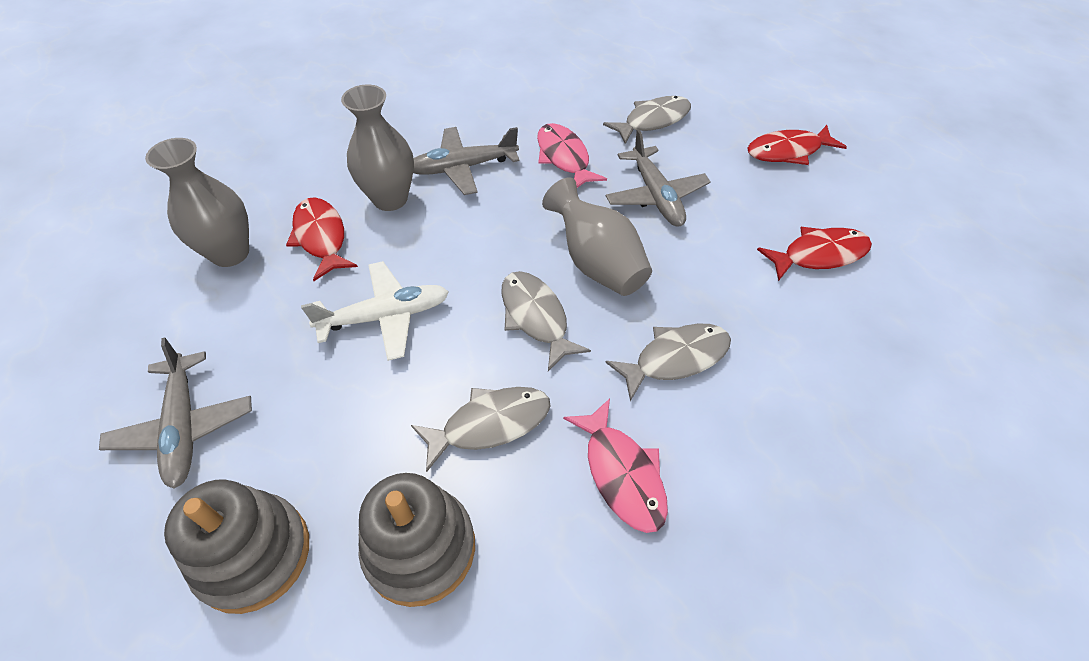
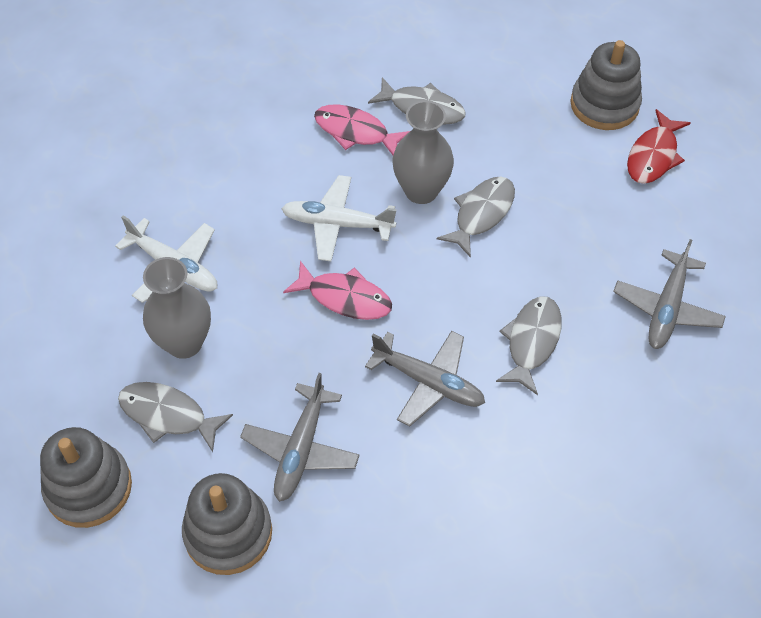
grey stacking toy: 2 -> 3
grey vase: 3 -> 2
red fish: 3 -> 1
white plane: 1 -> 2

